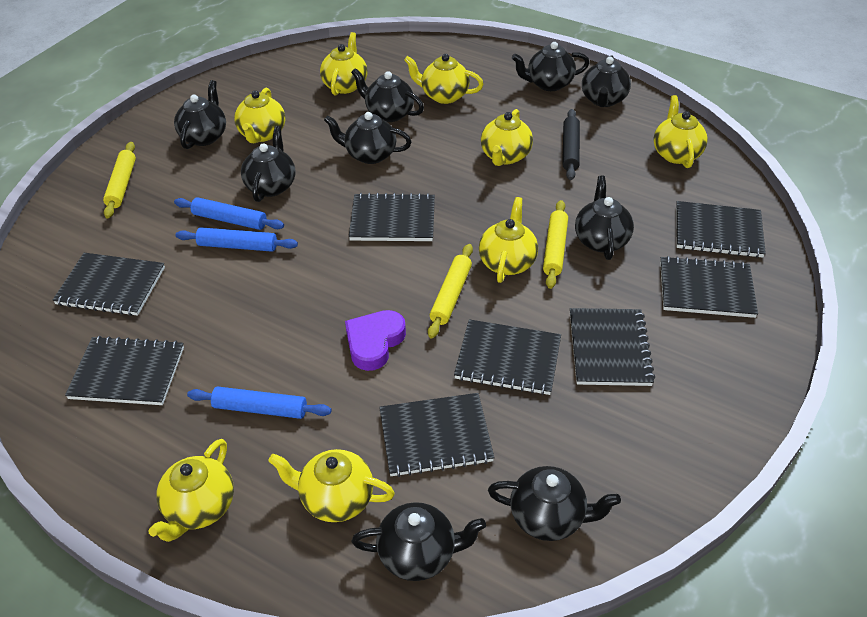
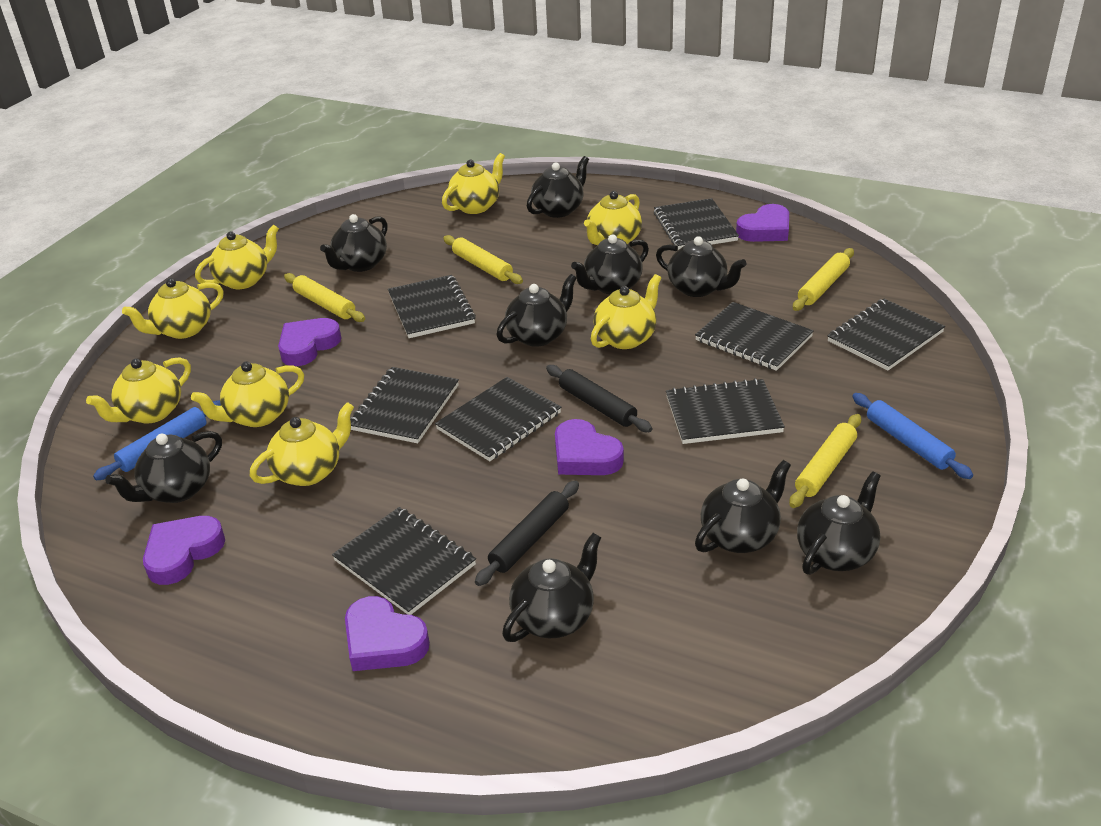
black rolling pin: 1 -> 2
blue rolling pin: 3 -> 2
purple heart: 1 -> 5
yellow rolling pin: 3 -> 4

